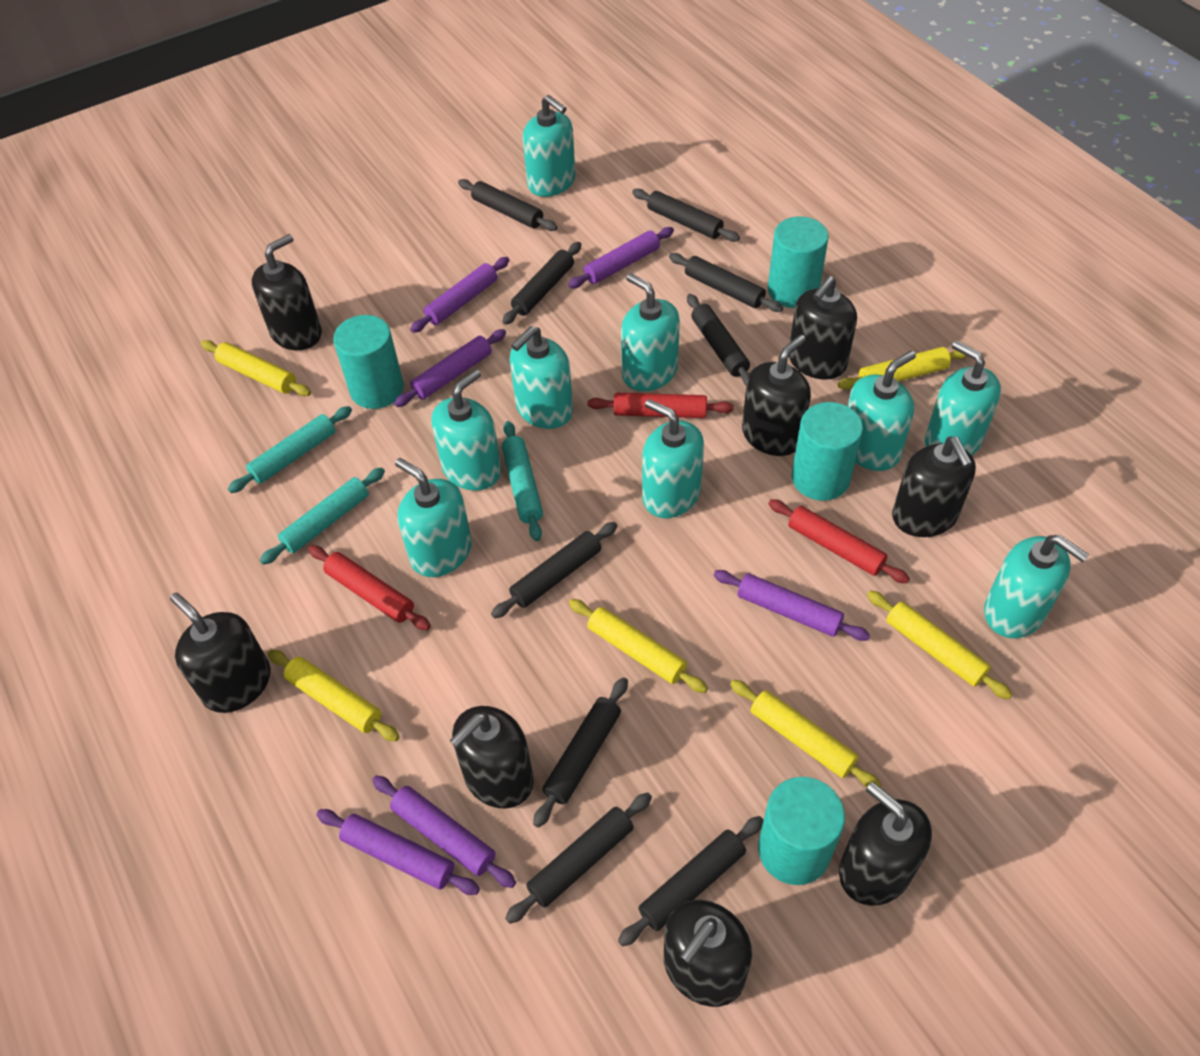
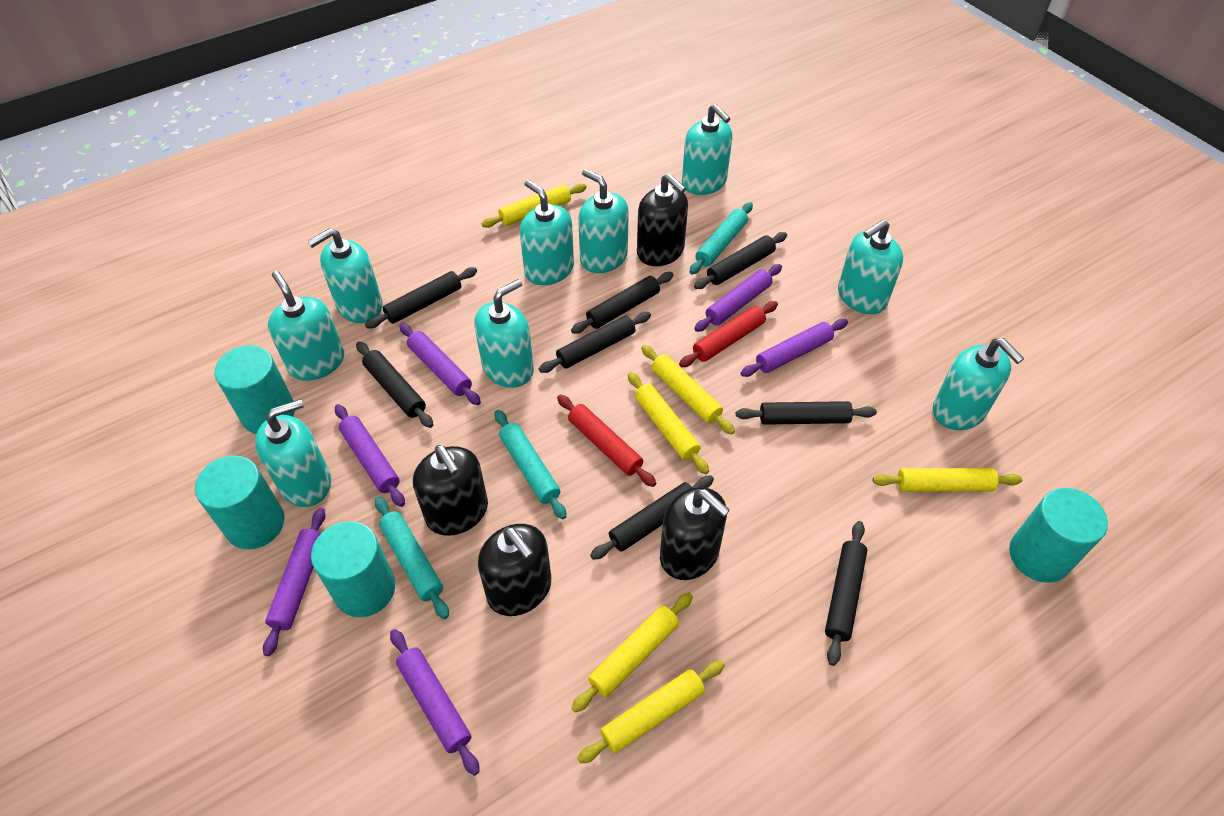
black rolling pin: 9 -> 8
black soap dispenser: 8 -> 4
red rolling pin: 3 -> 2

